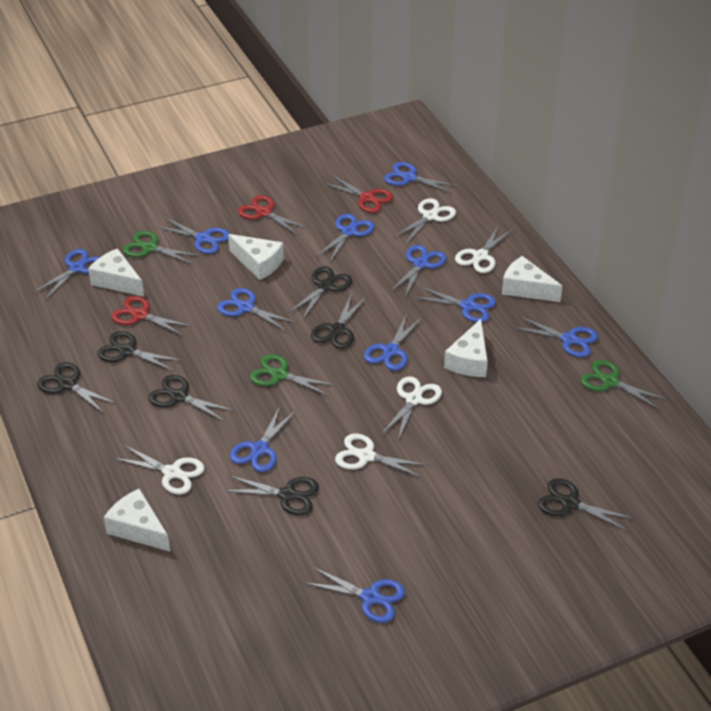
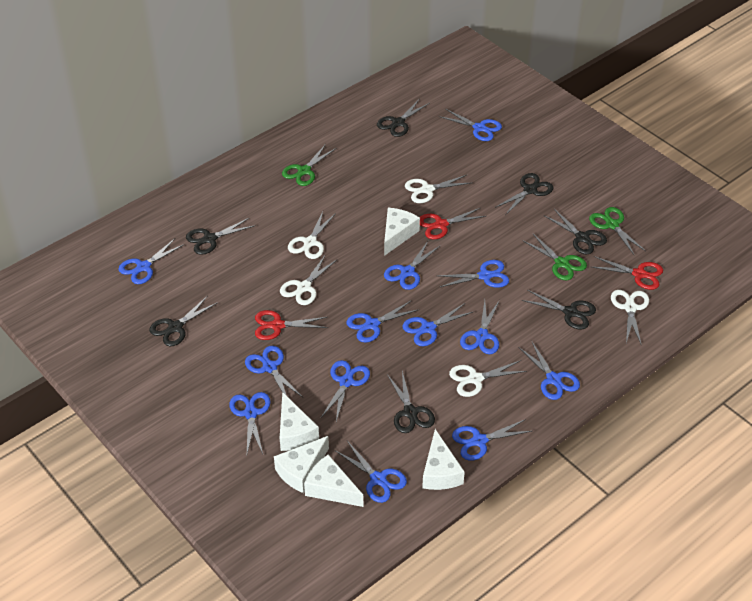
blue scissors: 11 -> 13

